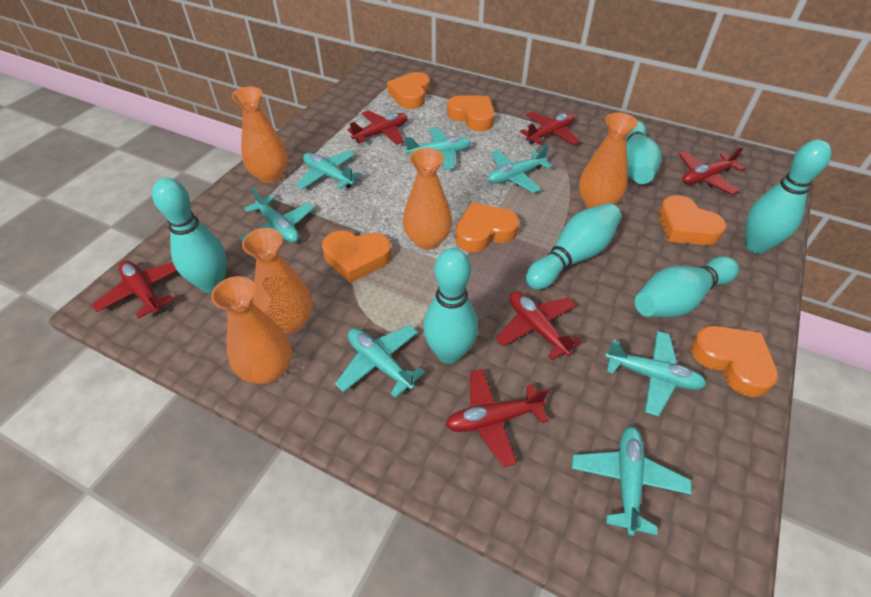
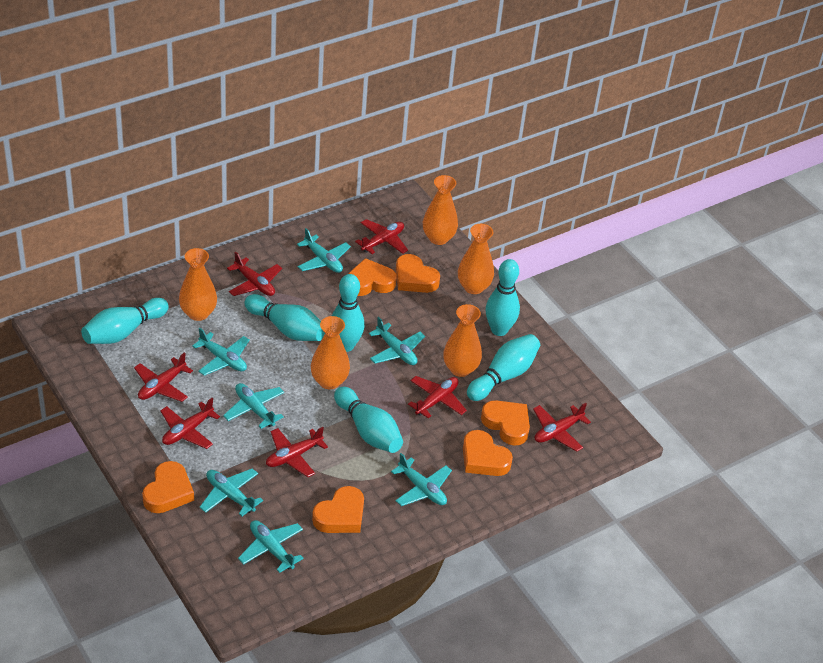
red plane: 6 -> 7

